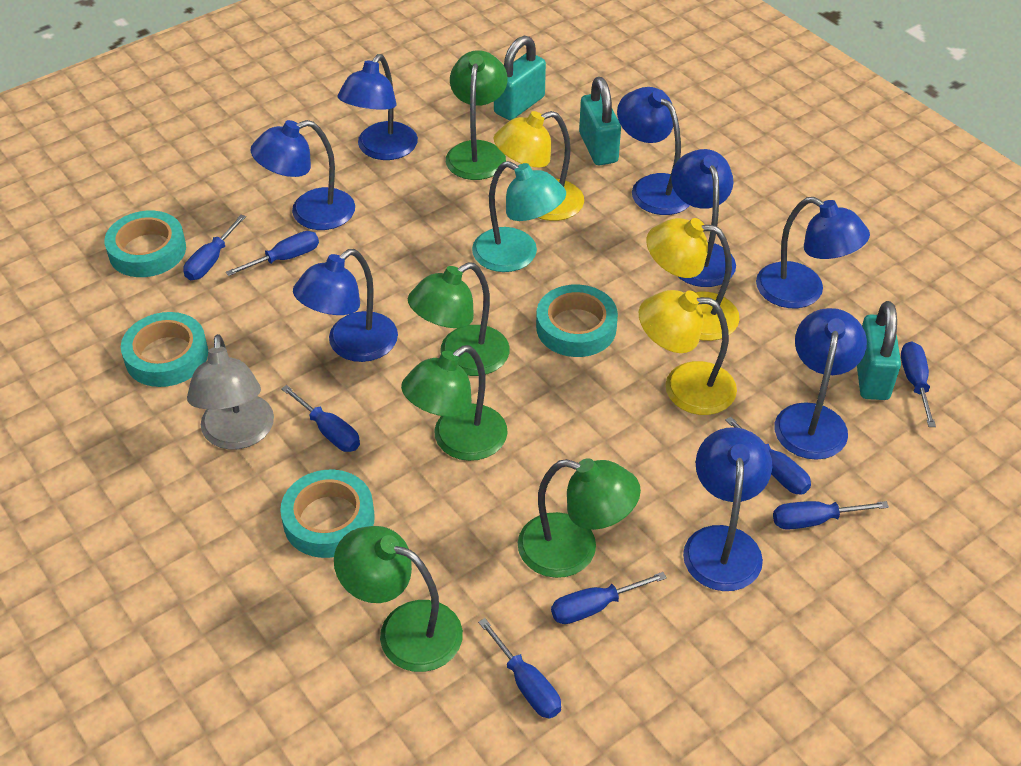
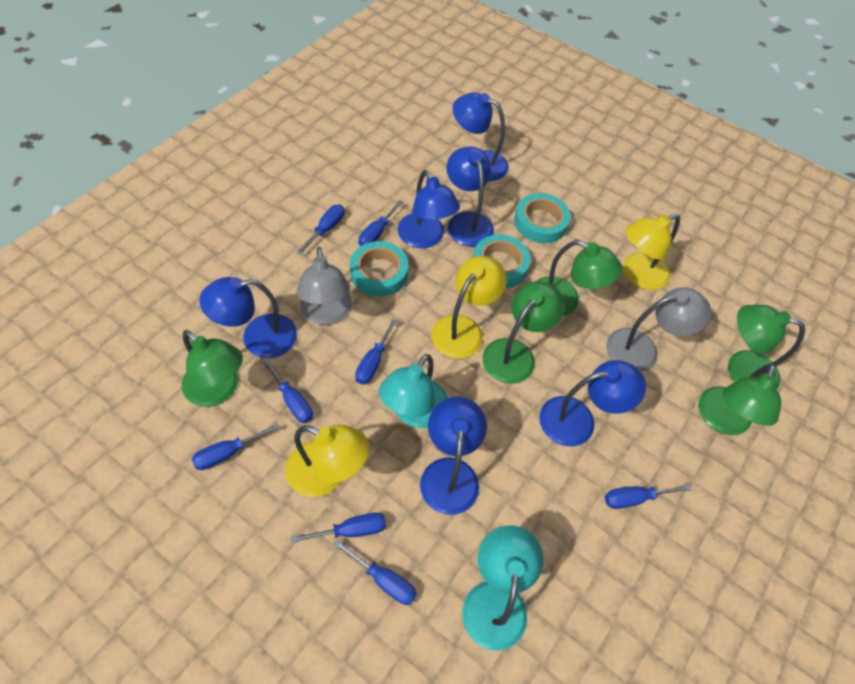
blue lamp: 8 -> 6
grey lamp: 1 -> 2
turquoise lamp: 1 -> 2
turquoise padlock: 3 -> 0
turquoise tape: 4 -> 3

